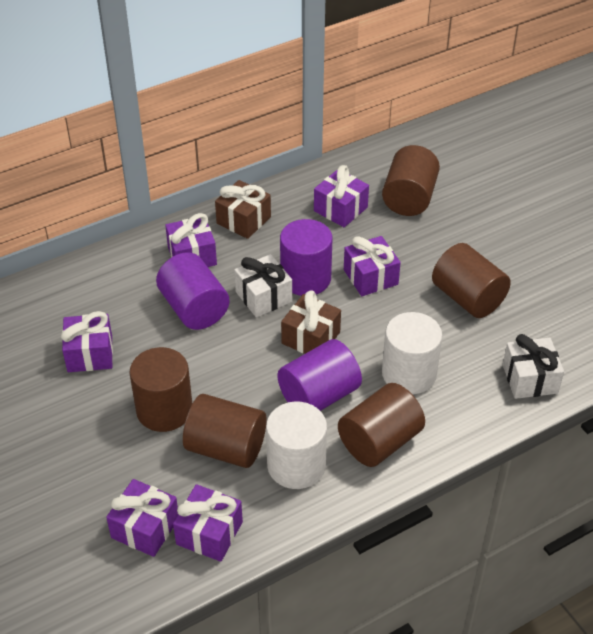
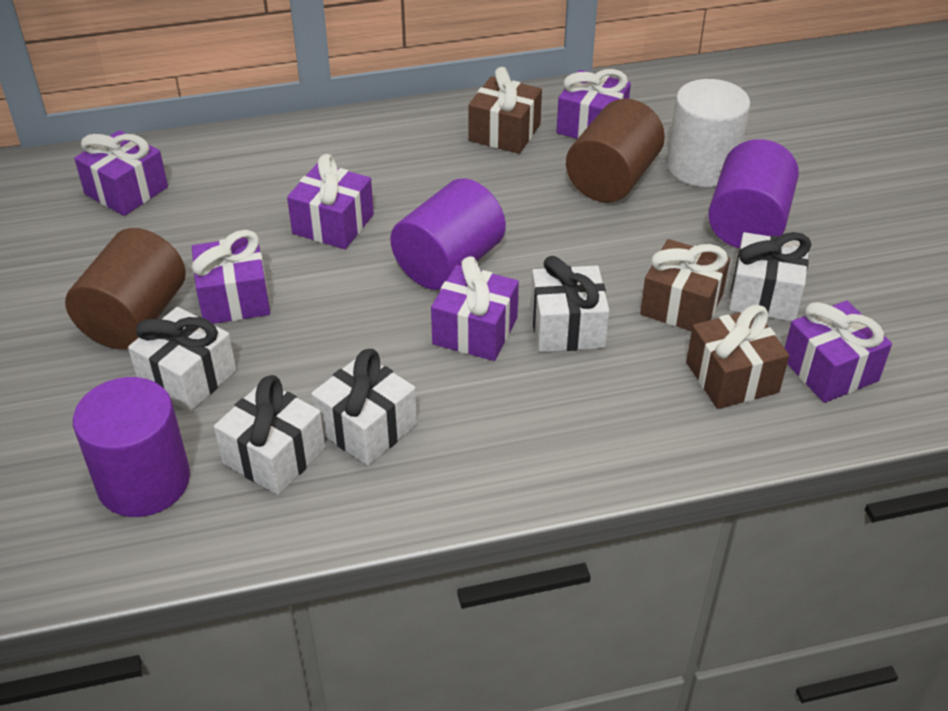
brown cylinder: 5 -> 2
brown gift: 2 -> 3
white cylinder: 2 -> 1
white gift: 2 -> 5

